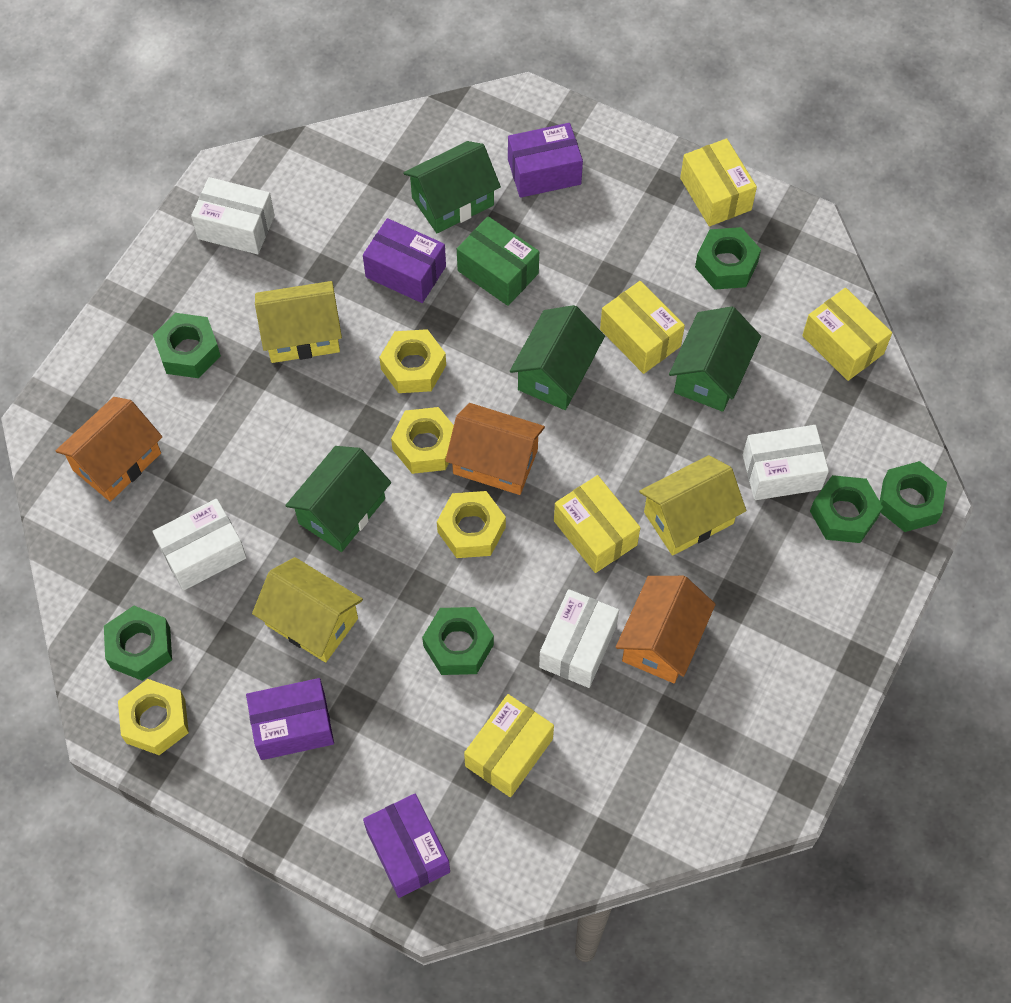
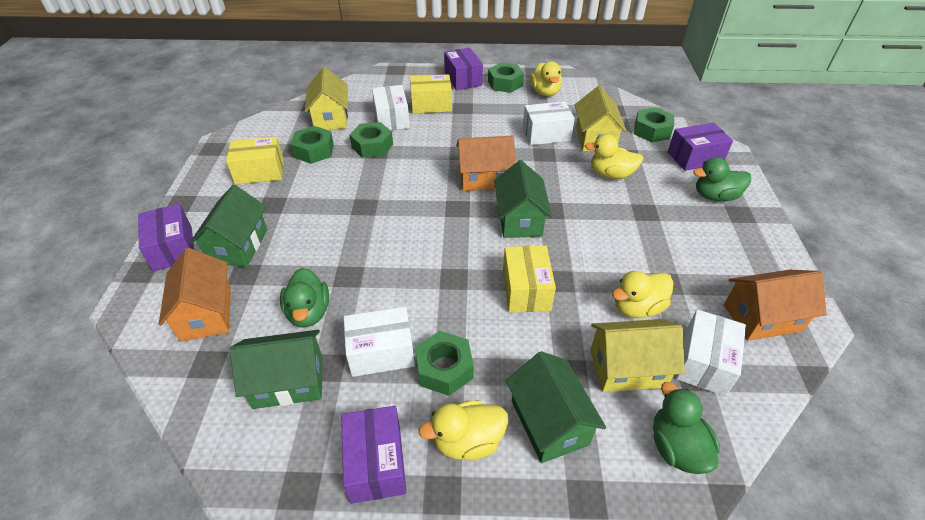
green box: 1 -> 0
green duck: 0 -> 3
green nut: 6 -> 5
yellow box: 5 -> 3
yellow duck: 0 -> 4
yellow nut: 4 -> 0

